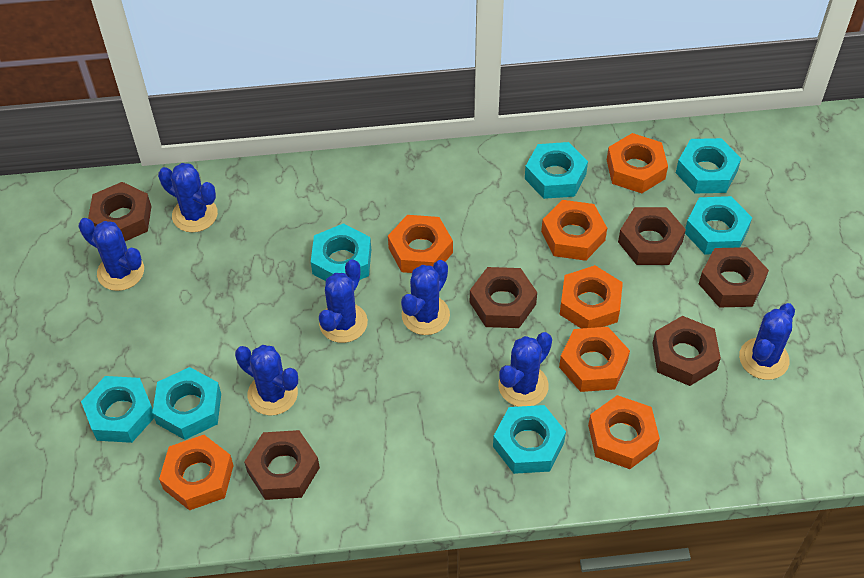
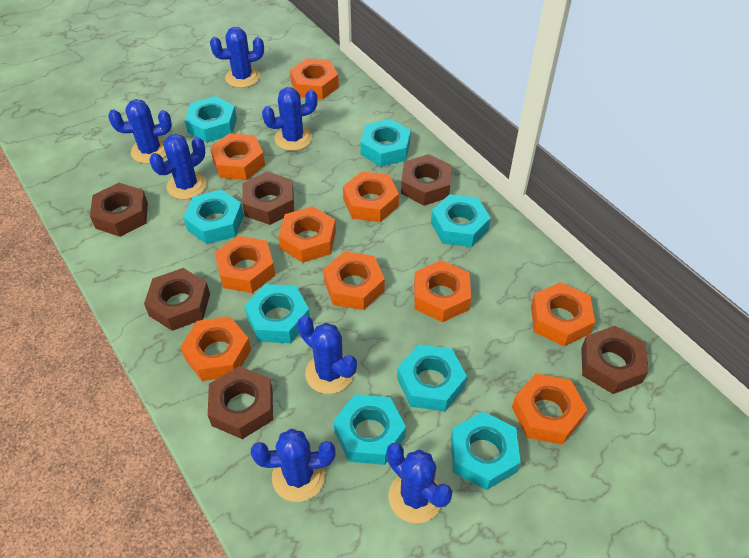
orange nut: 7 -> 10
turquoise nut: 7 -> 8

